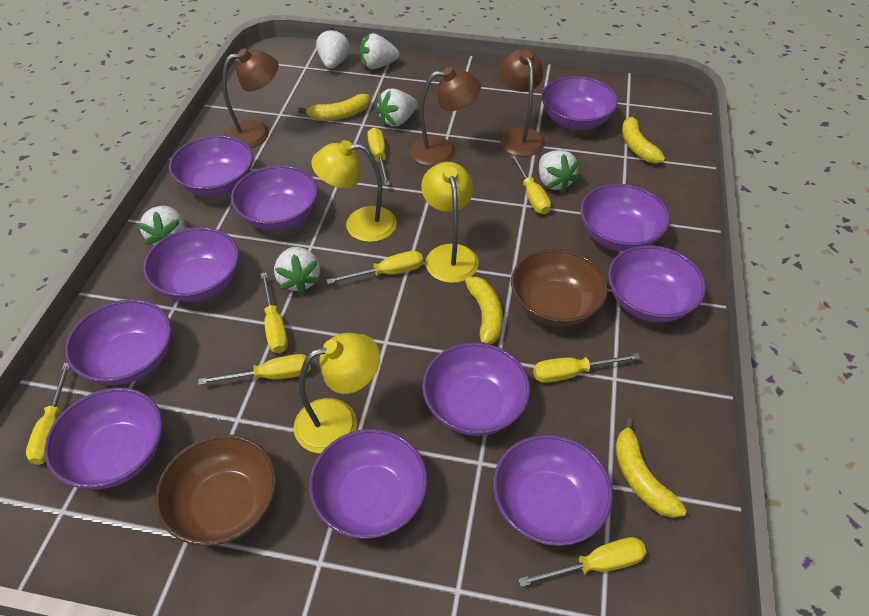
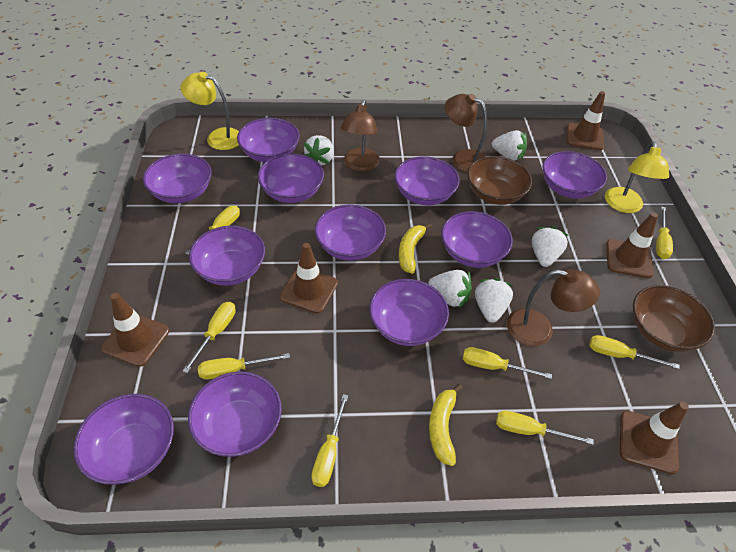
brown traffic cone: 0 -> 5
white strawberry: 6 -> 5
yellow banana: 4 -> 2
yellow lamp: 3 -> 2

